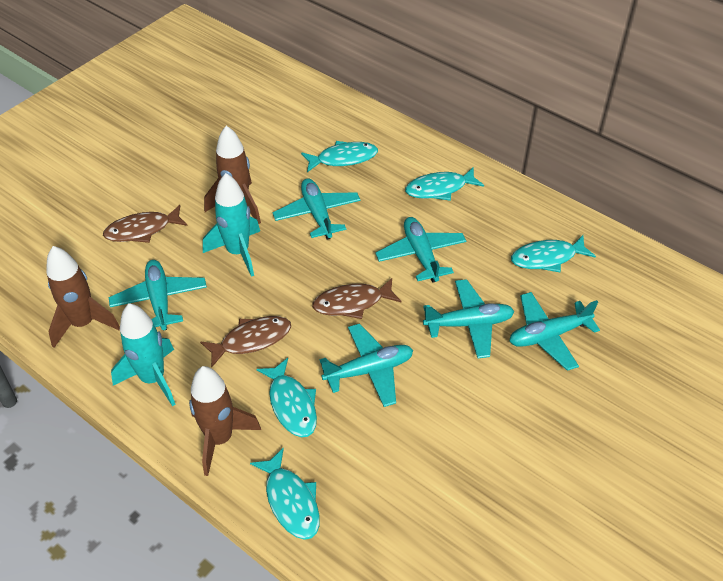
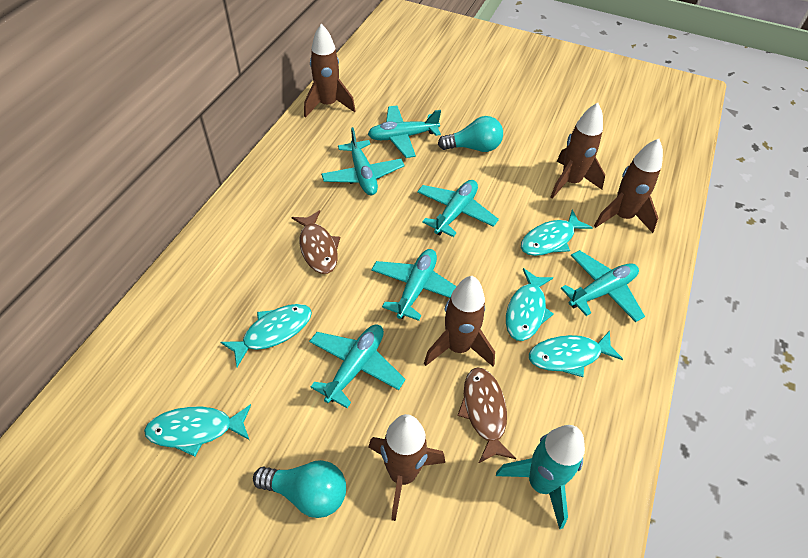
brown fish: 3 -> 2
brown rocket: 3 -> 5
turquoise light bulb: 0 -> 2
turquoise rocket: 2 -> 1

